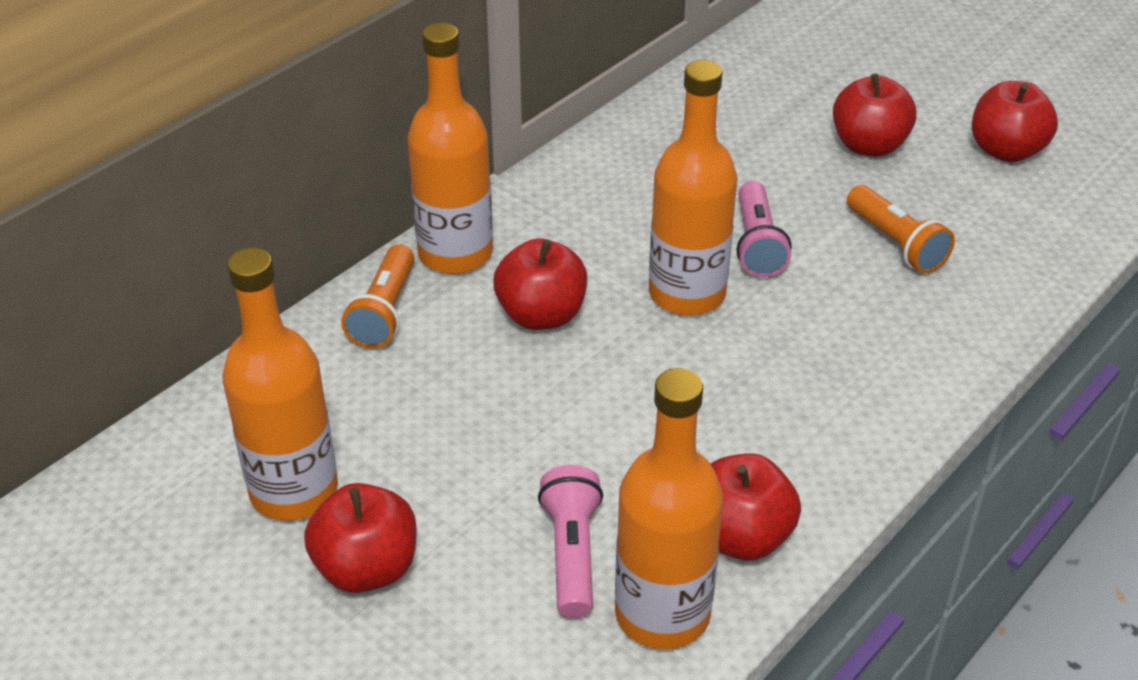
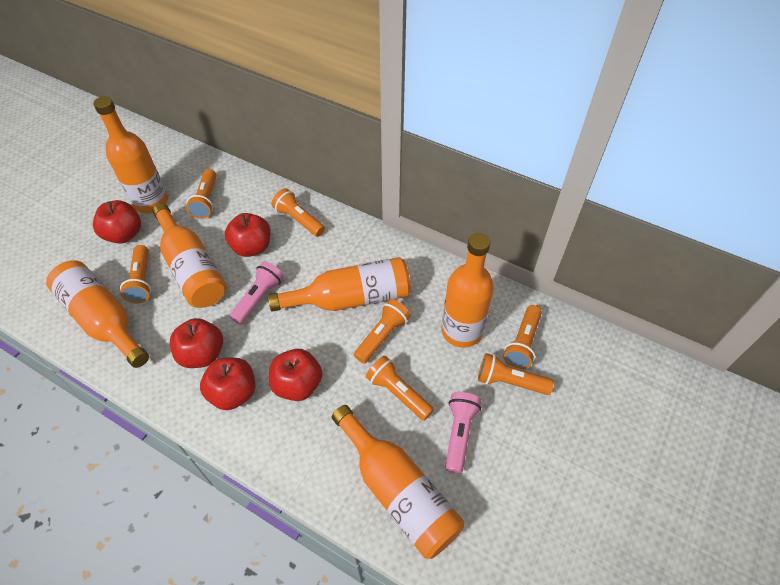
orange bottle: 4 -> 6
orange flashlight: 2 -> 7

